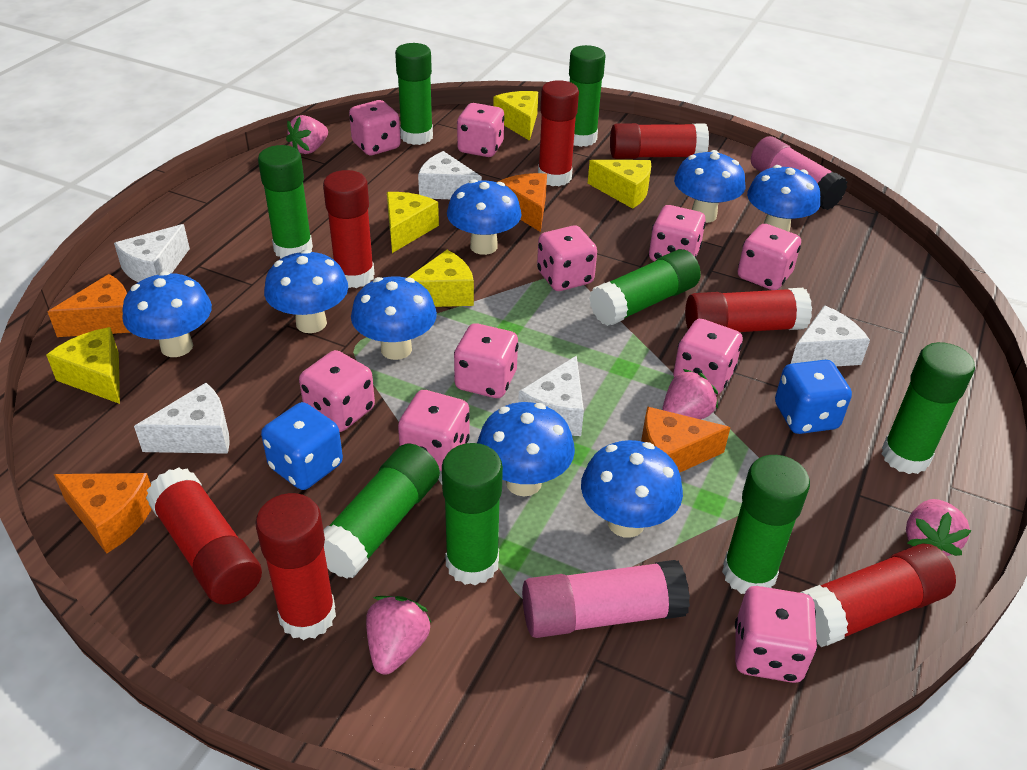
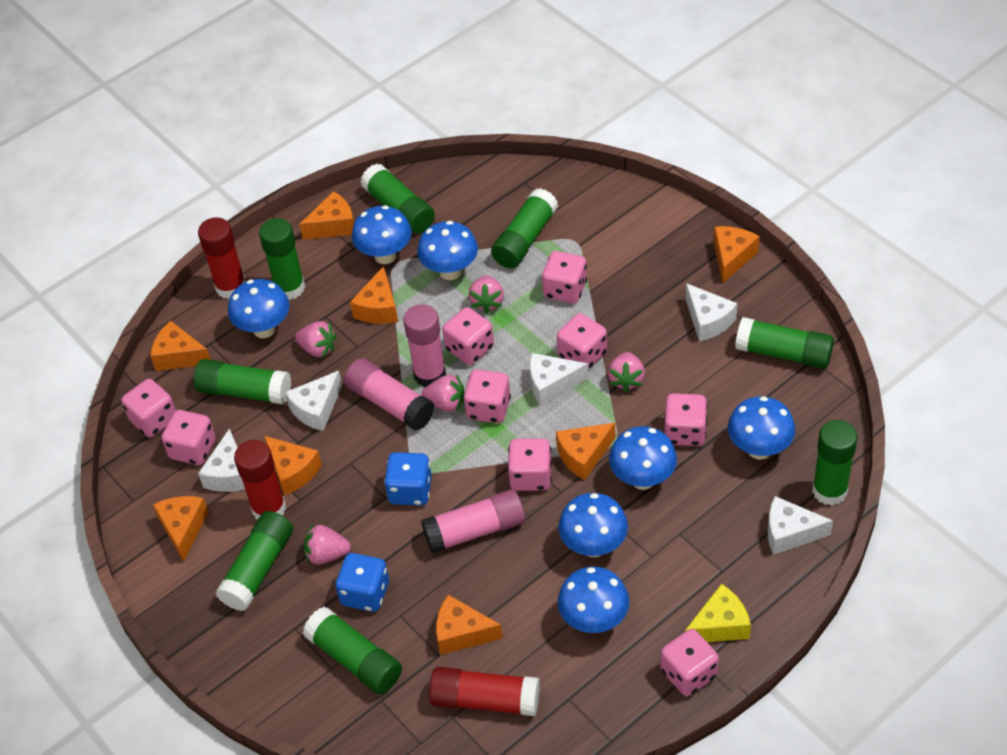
blue mushroom: 8 -> 7
orange cheese: 4 -> 8
pink dice: 10 -> 9
pink glue stick: 2 -> 3
pink strawberry: 4 -> 5
red glue stick: 7 -> 3
yellow cheese: 5 -> 1

